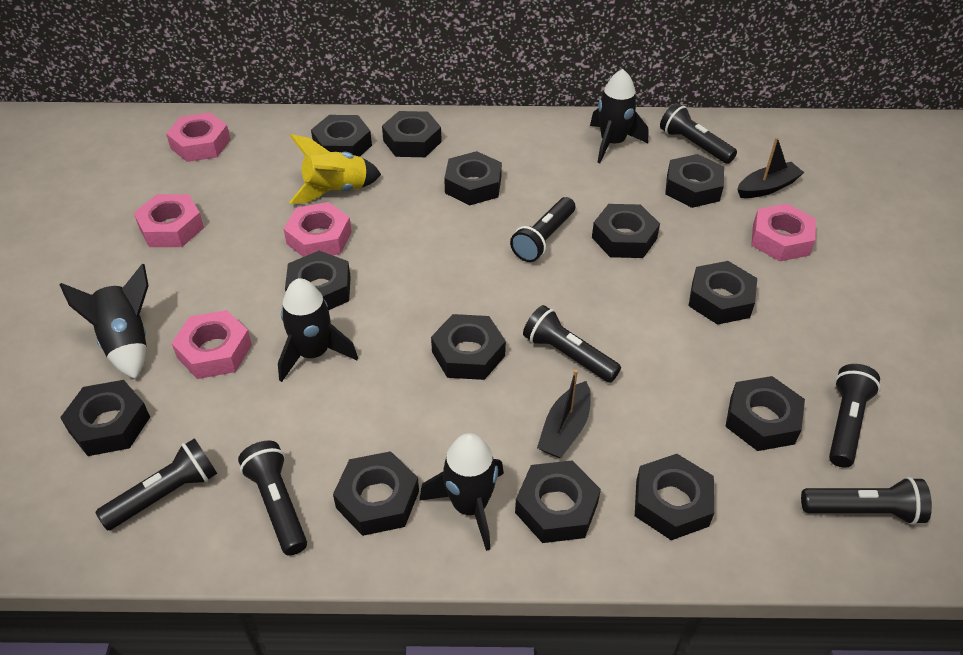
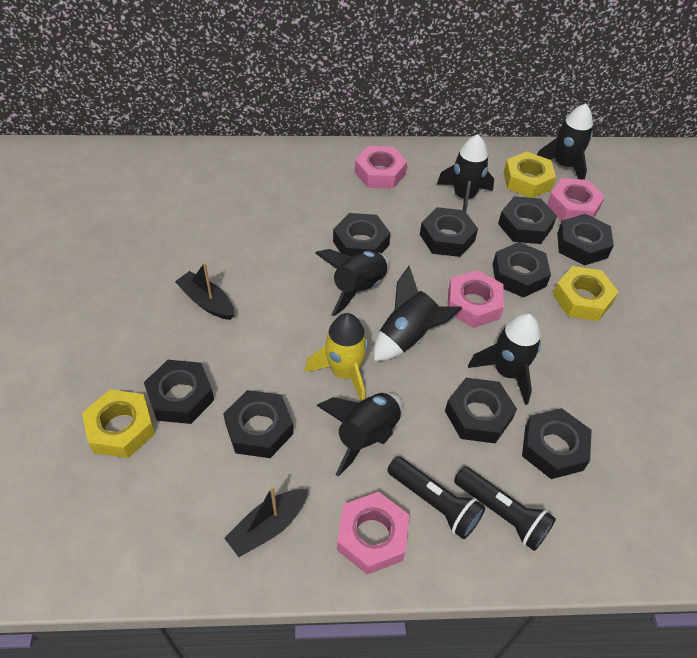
black flashlight: 7 -> 2
black nut: 13 -> 9
black rocket: 4 -> 6
pink nut: 5 -> 4
yellow nut: 0 -> 3

